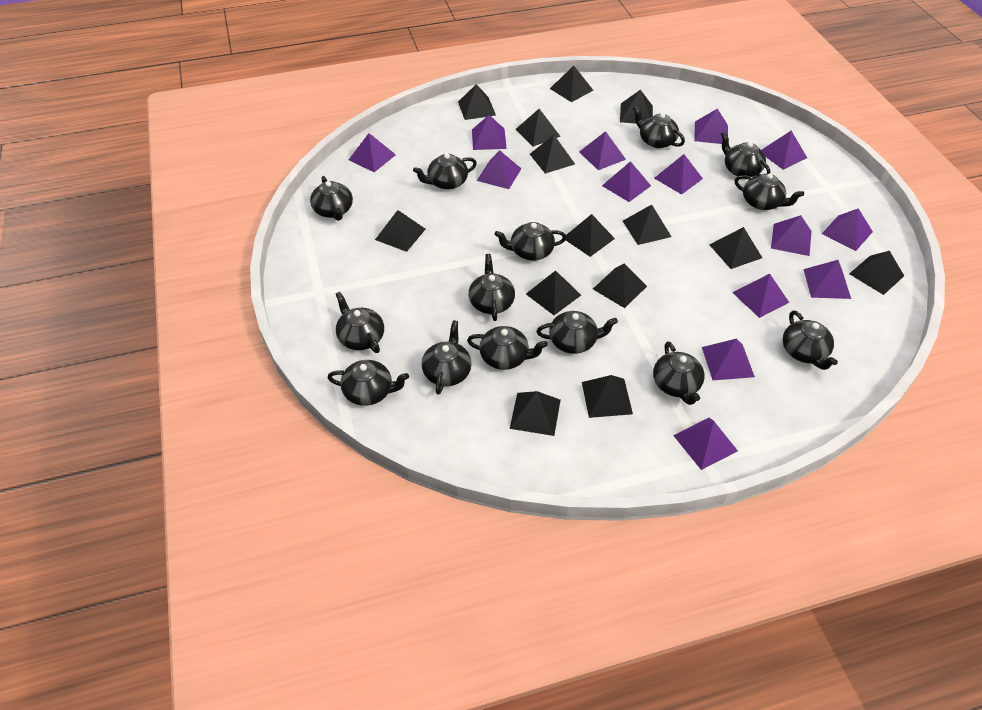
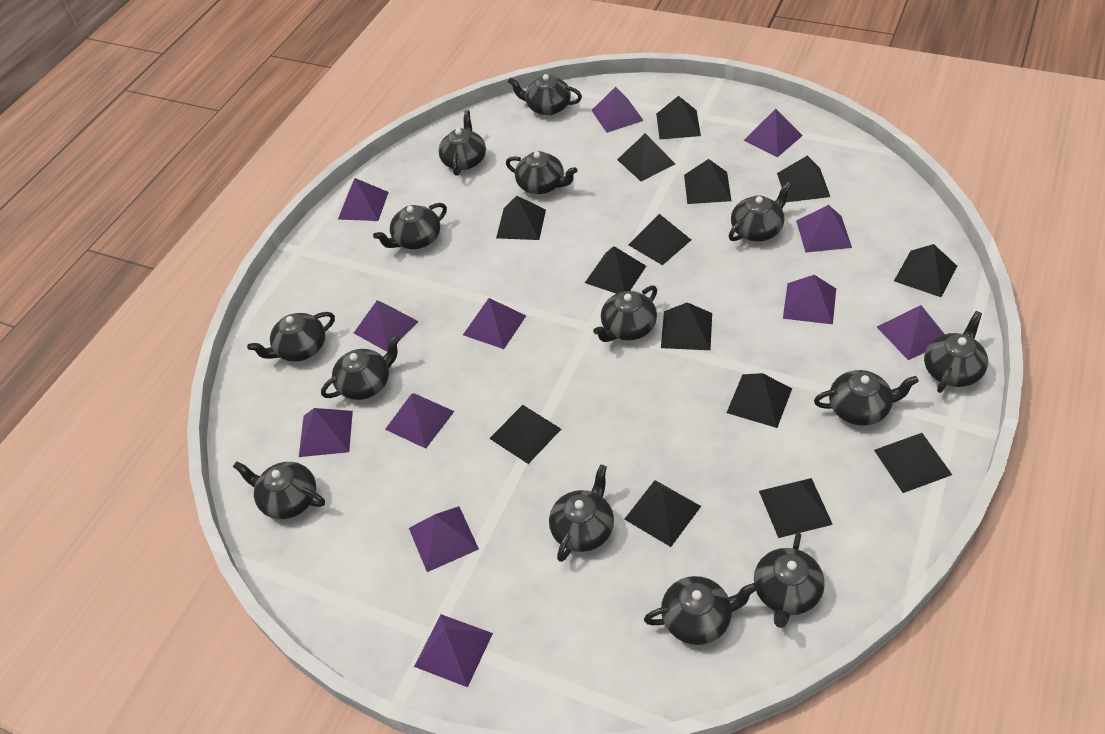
purple pyramid: 14 -> 12

